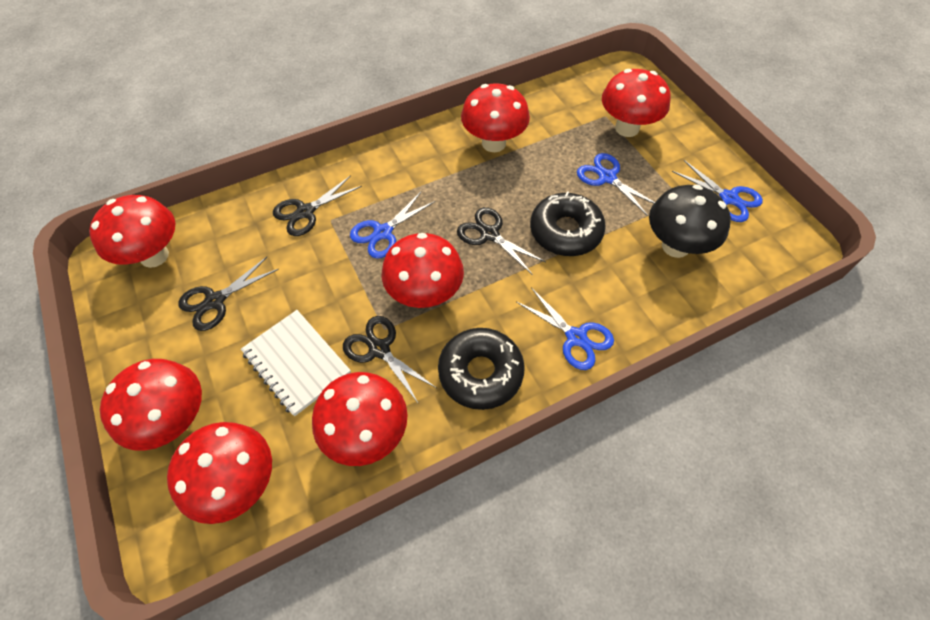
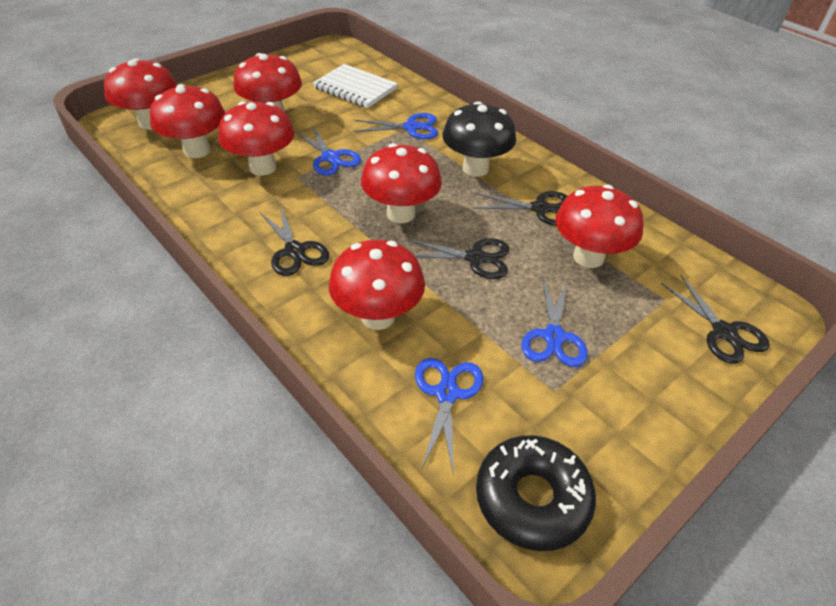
black donut: 2 -> 1

